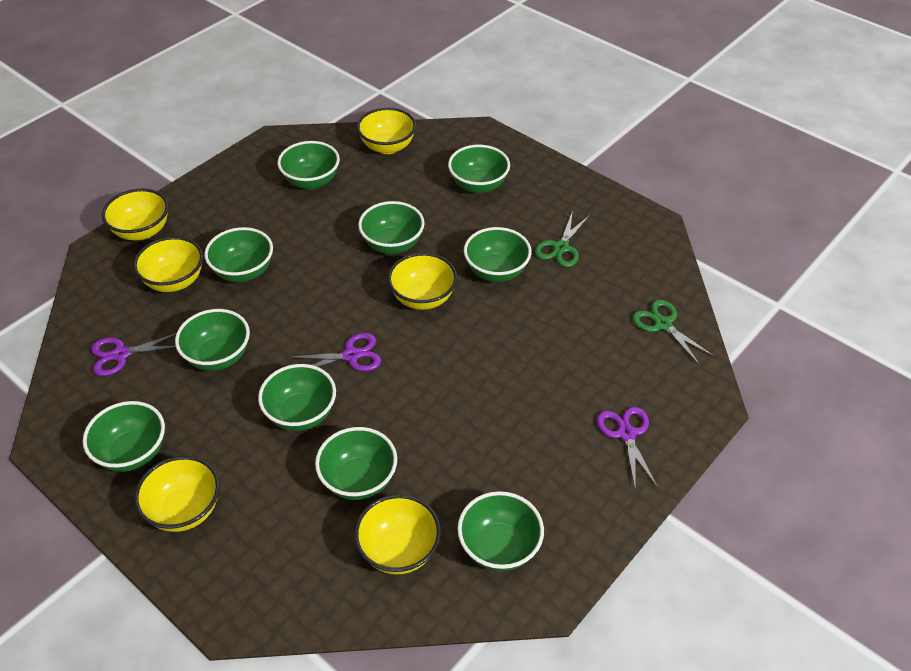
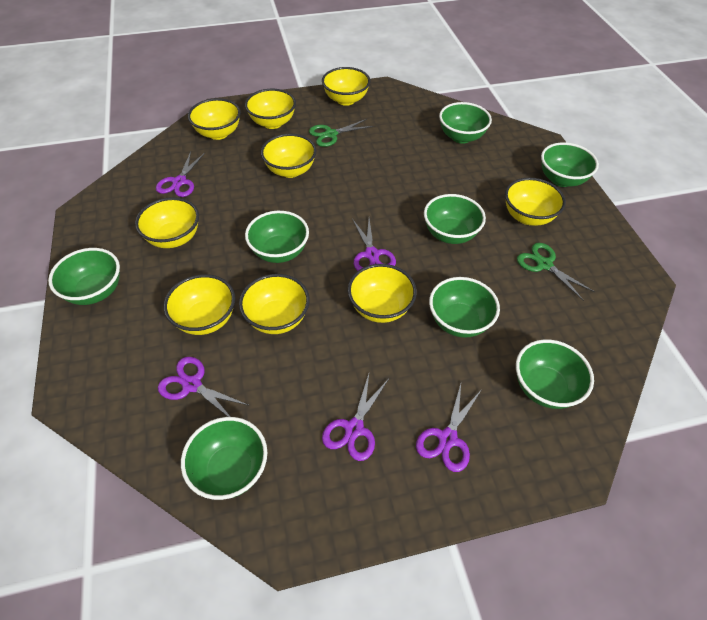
green bowl: 10 -> 8
purple scissors: 3 -> 5
yellow bowl: 6 -> 9

